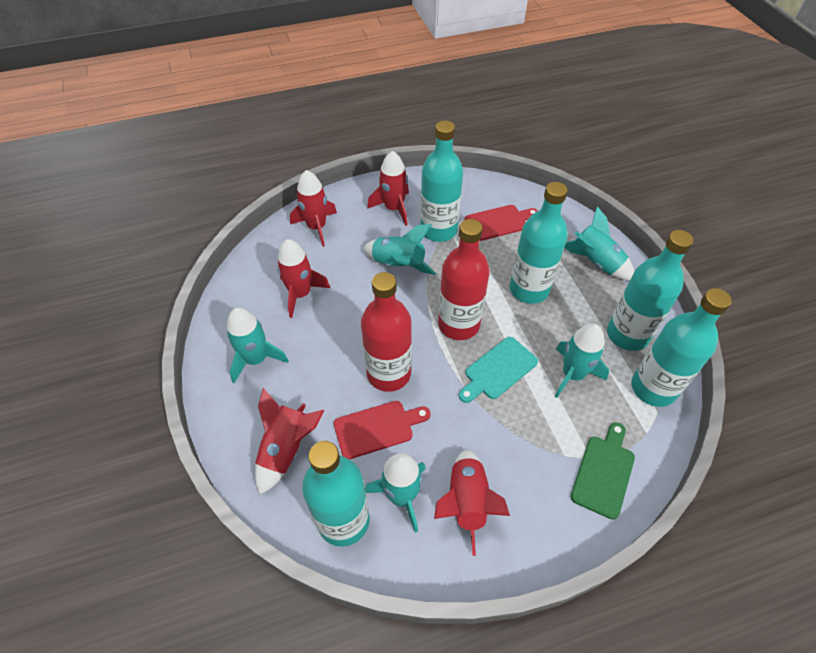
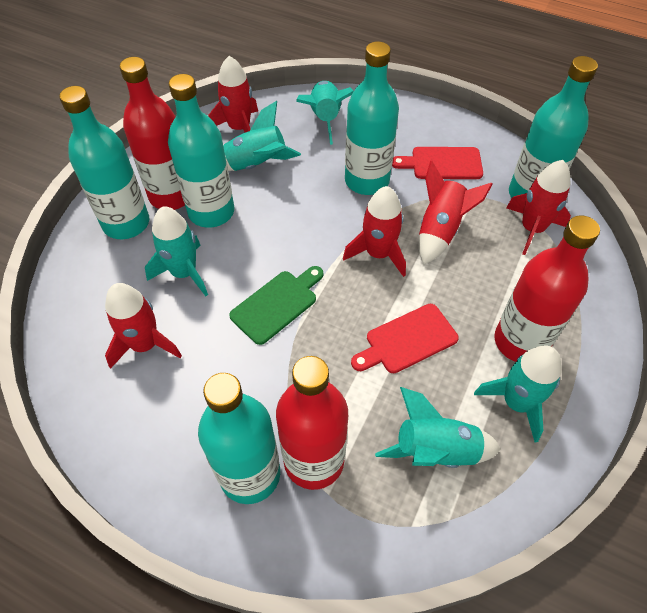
red bottle: 2 -> 3
turquoise cutting board: 1 -> 0

